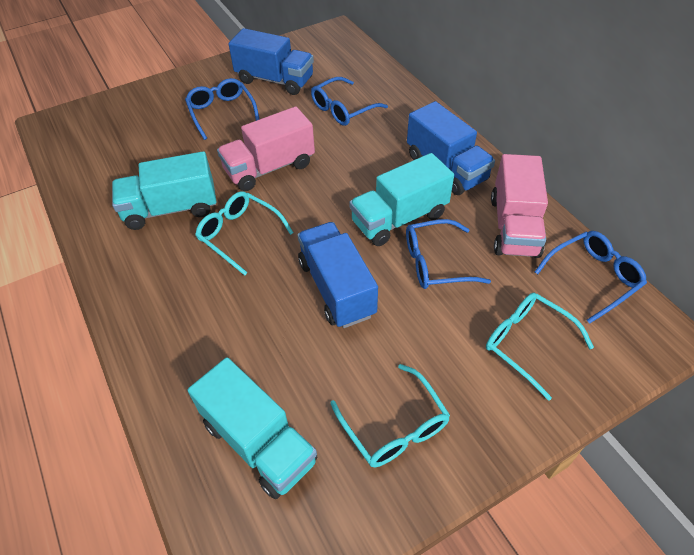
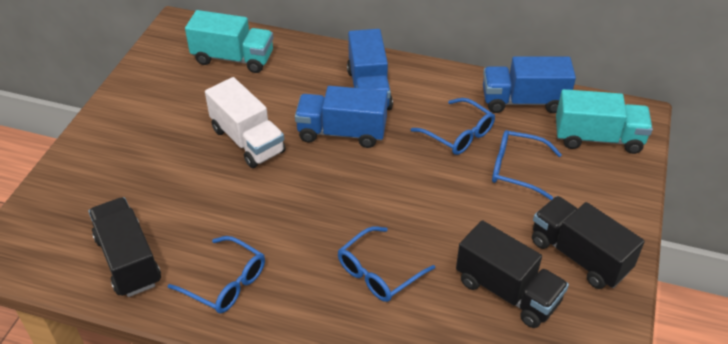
black truck: 0 -> 3
pink truck: 2 -> 0
turquoise glasses: 3 -> 0
turquoise truck: 3 -> 2
white truck: 0 -> 1

